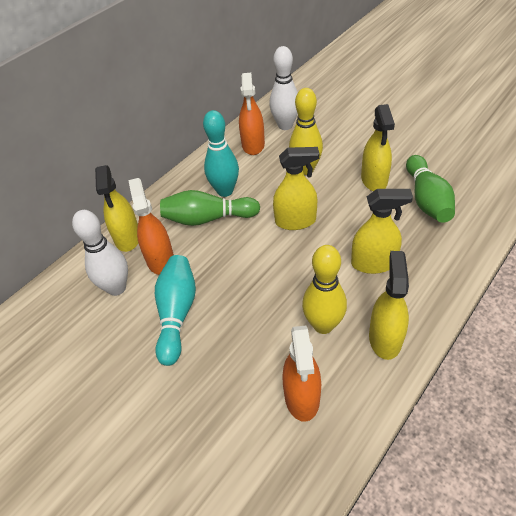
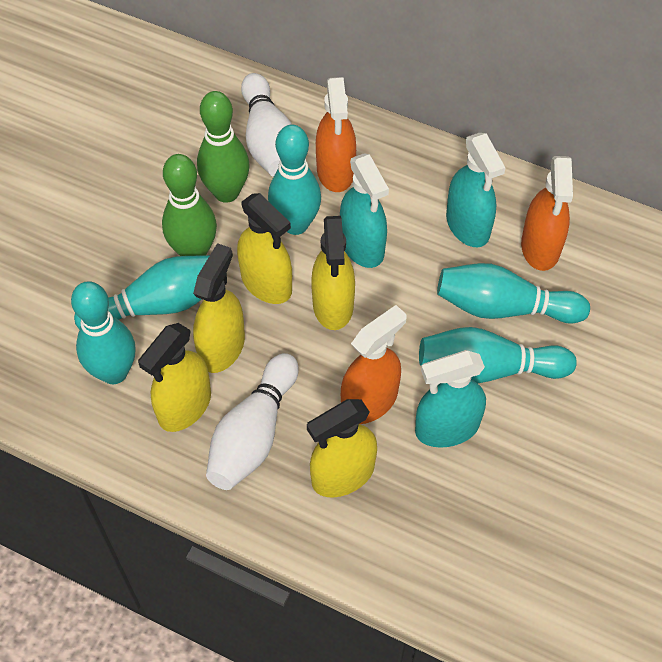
turquoise bowling pin: 2 -> 5
turquoise spray bottle: 0 -> 3
yellow bowling pin: 2 -> 0

